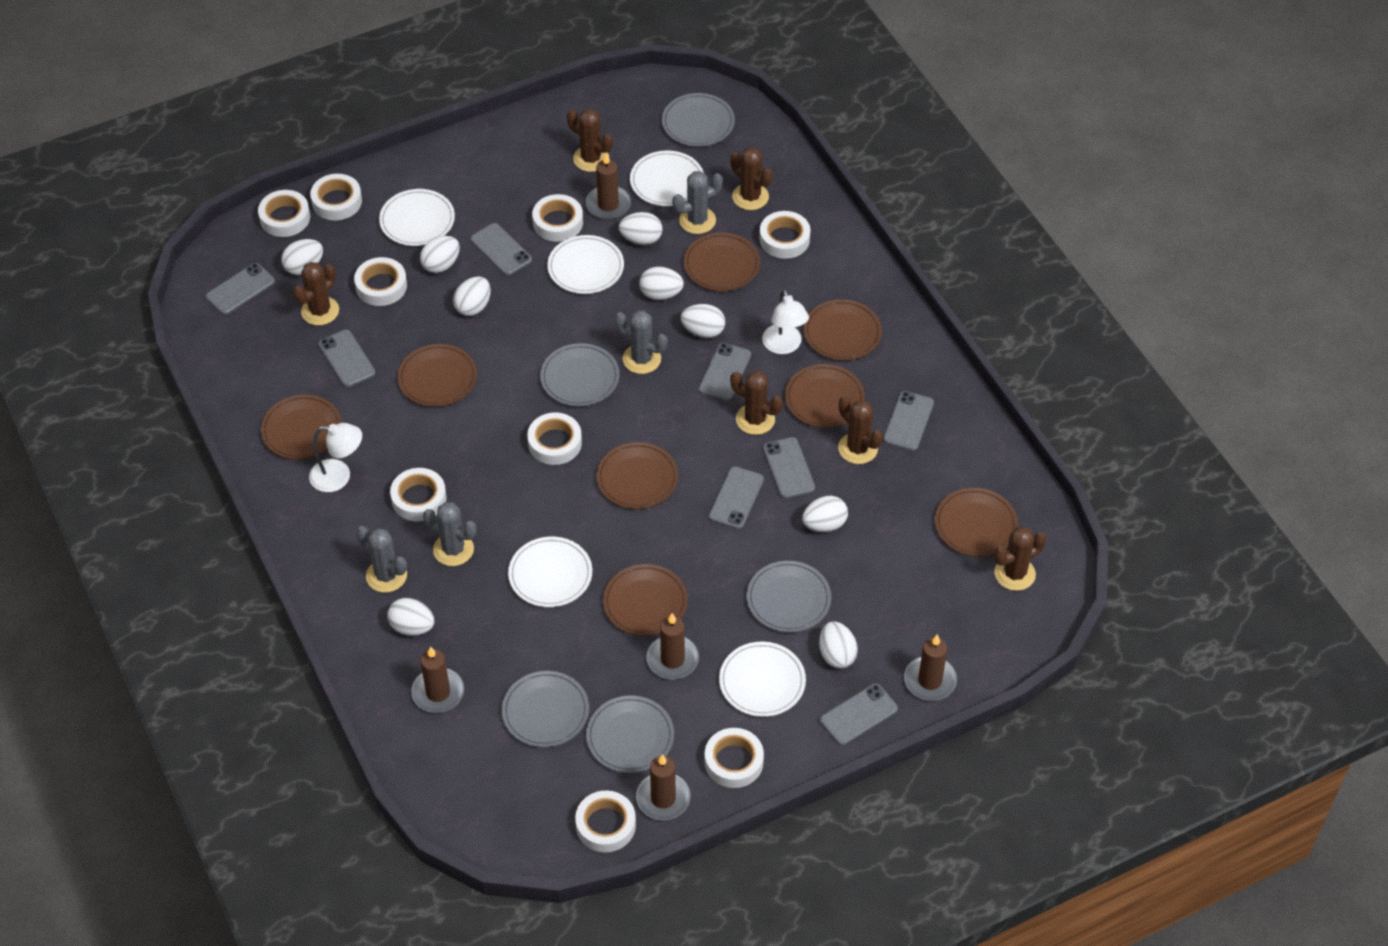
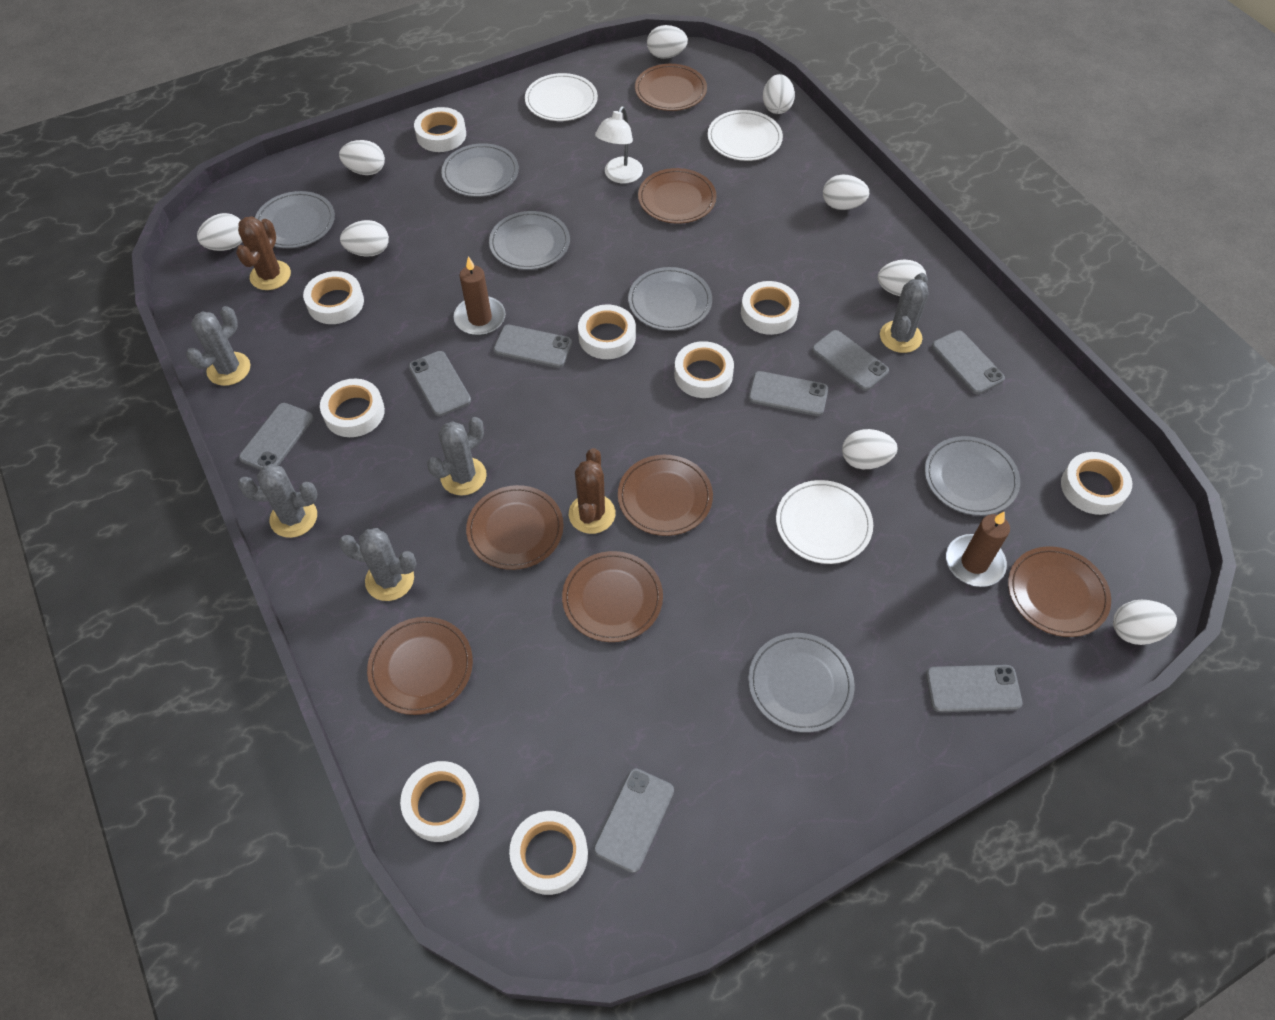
brown cactus: 6 -> 2
brown candle: 5 -> 2
brown plate: 8 -> 7
grey cactus: 4 -> 5
grey plate: 5 -> 6
white lamp: 2 -> 1
white plate: 5 -> 3

